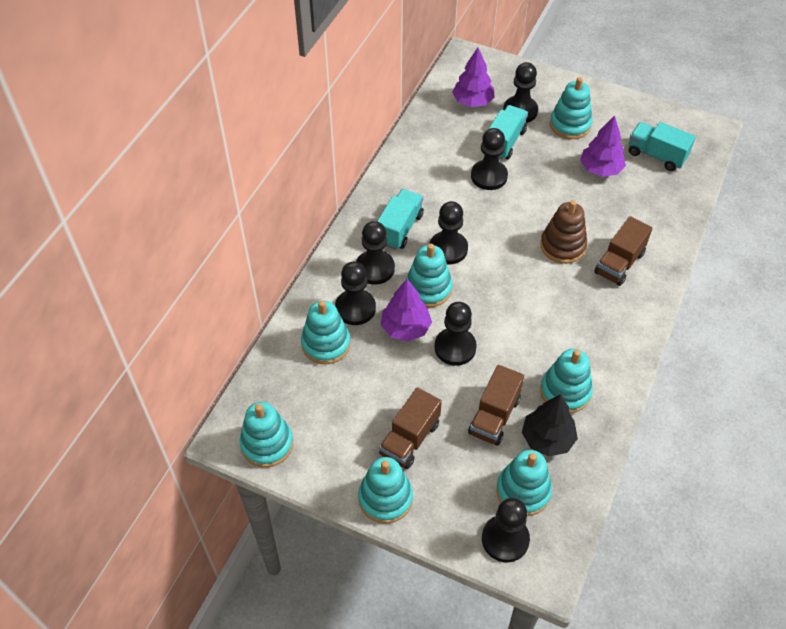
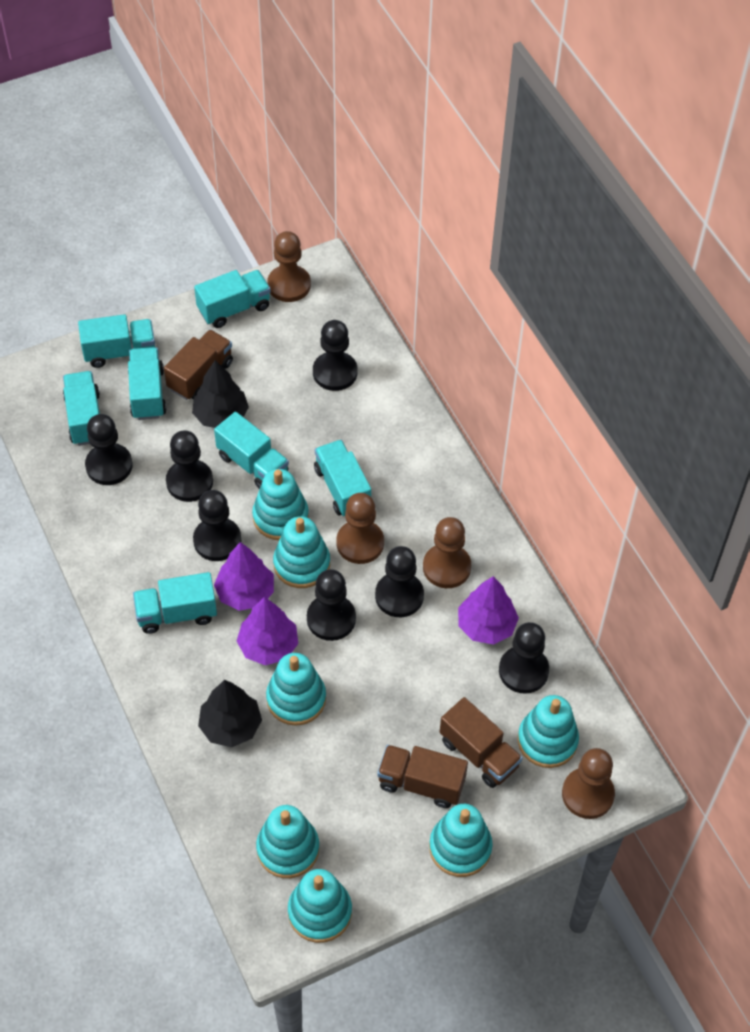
black tree: 1 -> 2
brown pawn: 0 -> 4
brown stacking toy: 1 -> 0
turquoise truck: 3 -> 7

